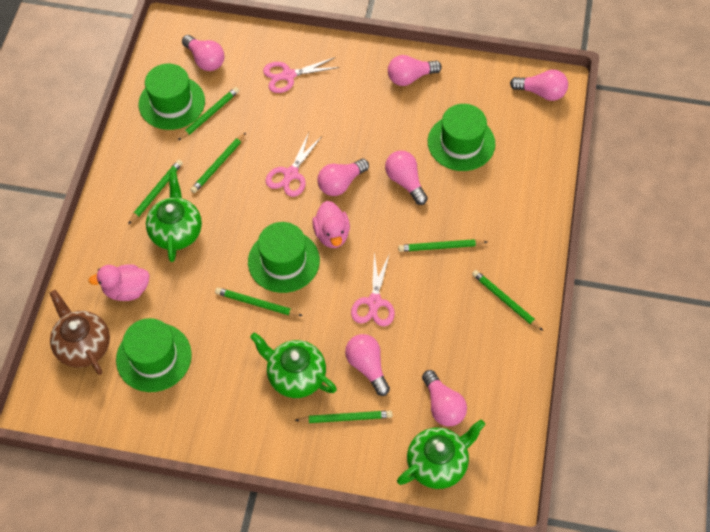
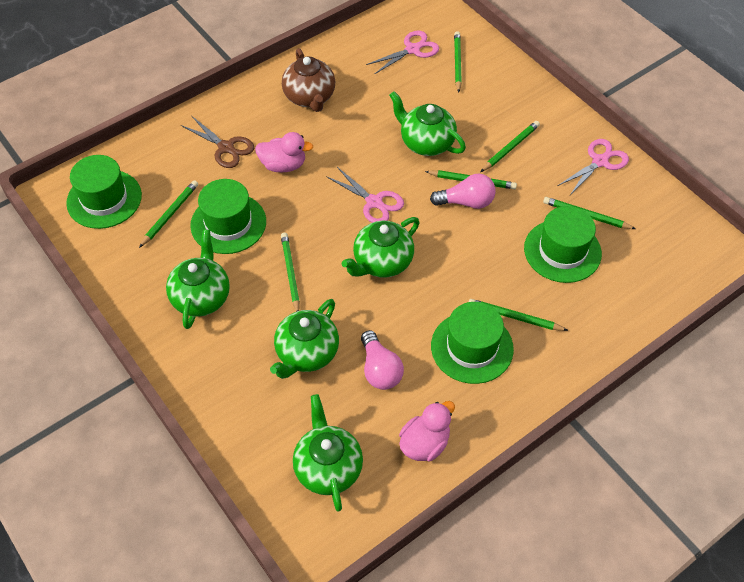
brown scissors: 0 -> 1
green teapot: 3 -> 5
pink light bulb: 7 -> 2

